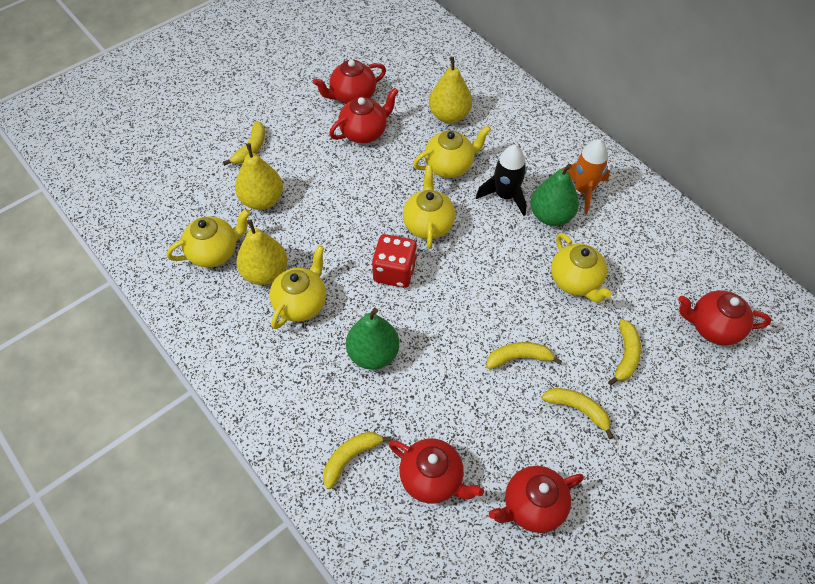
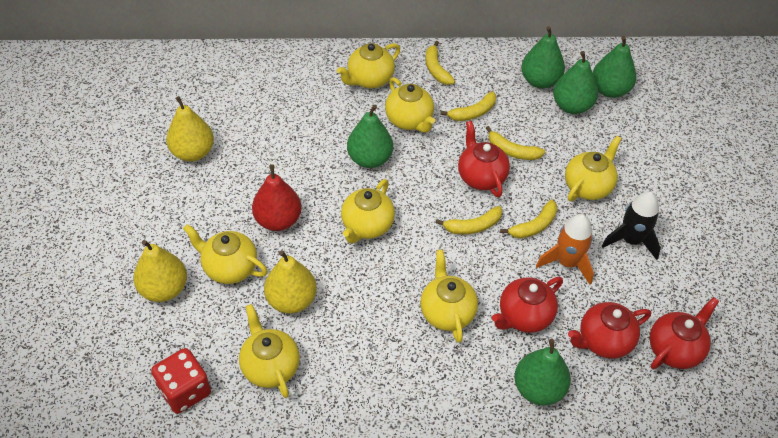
green pear: 2 -> 5
red pear: 0 -> 1
red teapot: 5 -> 4
yellow teapot: 5 -> 7

